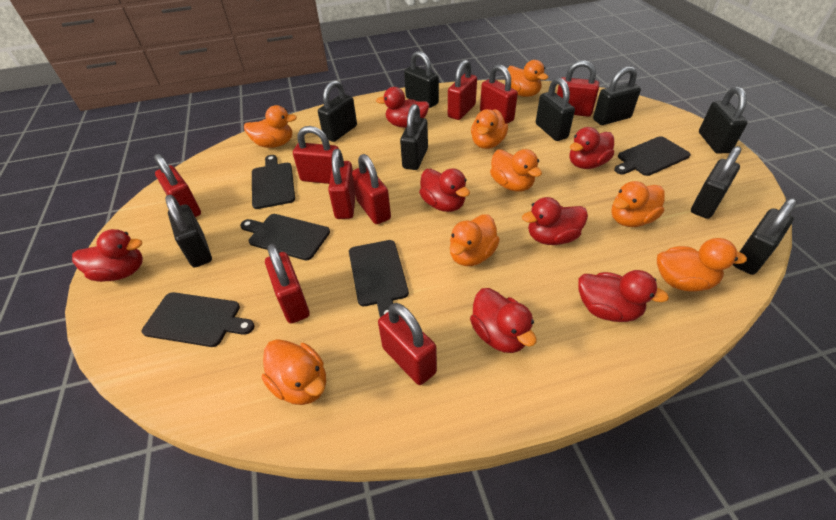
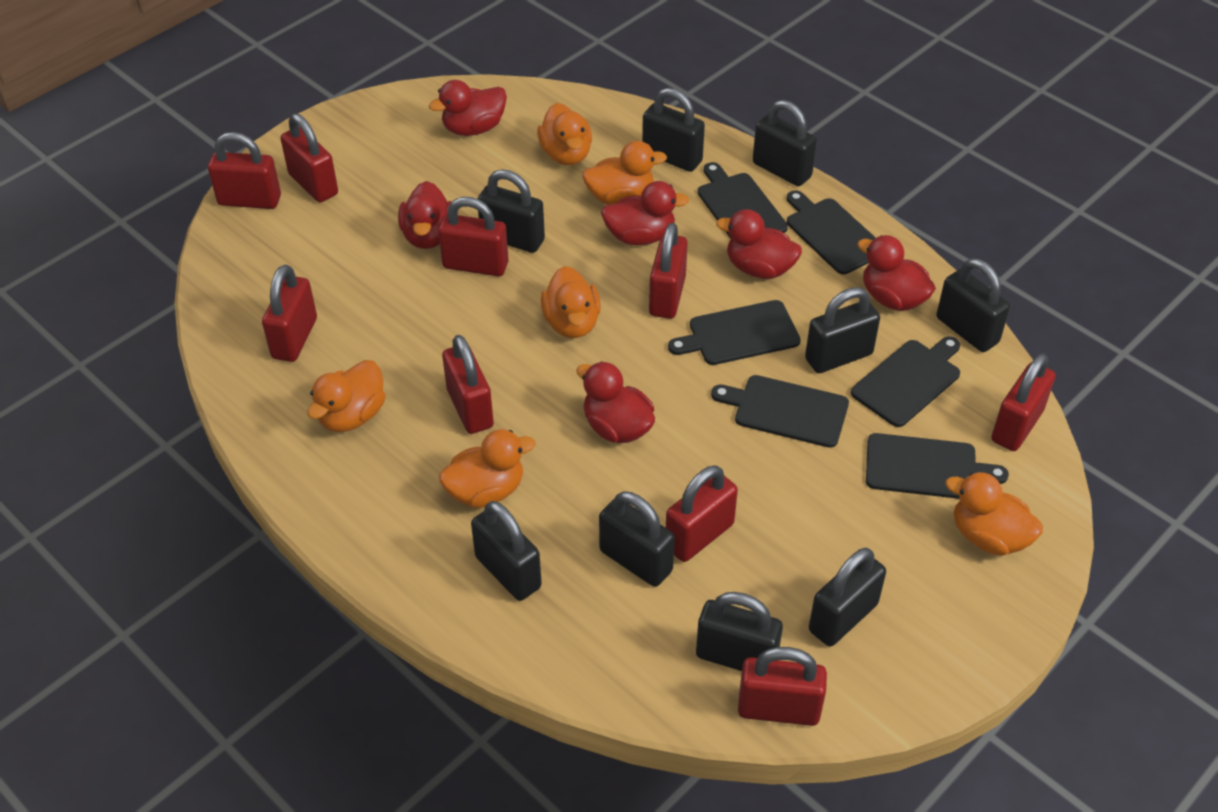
black cutting board: 5 -> 6
orange duck: 8 -> 6
red duck: 7 -> 6

